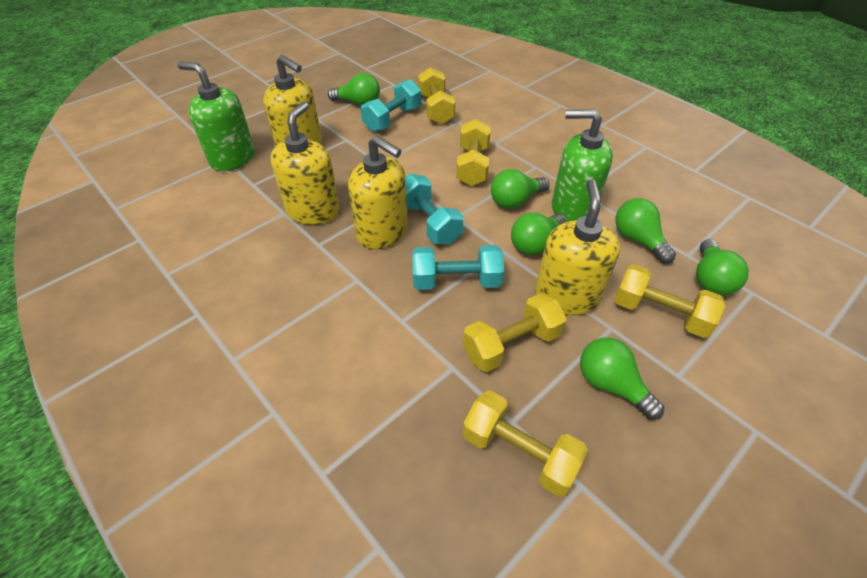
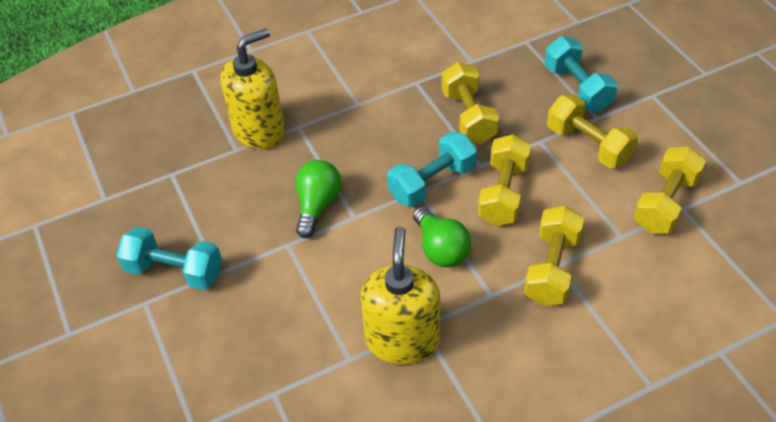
green light bulb: 6 -> 2
green soap dispenser: 2 -> 0
yellow soap dispenser: 4 -> 2

